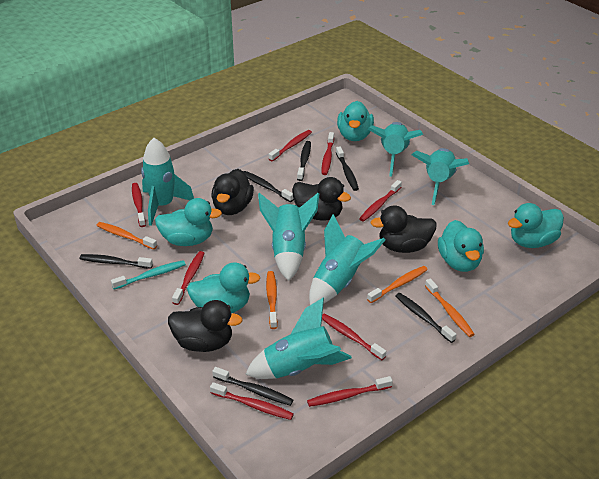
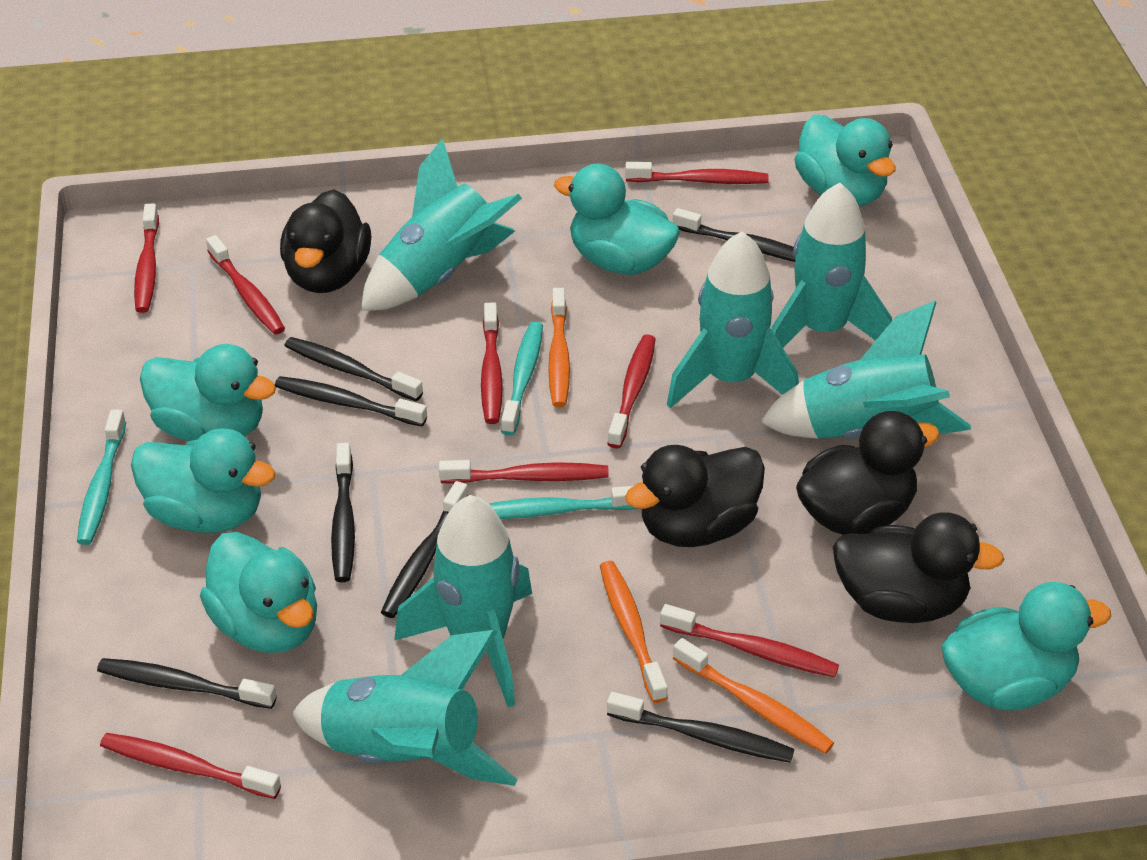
black toothbrush: 6 -> 7
orange toothbrush: 4 -> 3
turquoise duck: 5 -> 6
turquoise toothbrush: 1 -> 3

